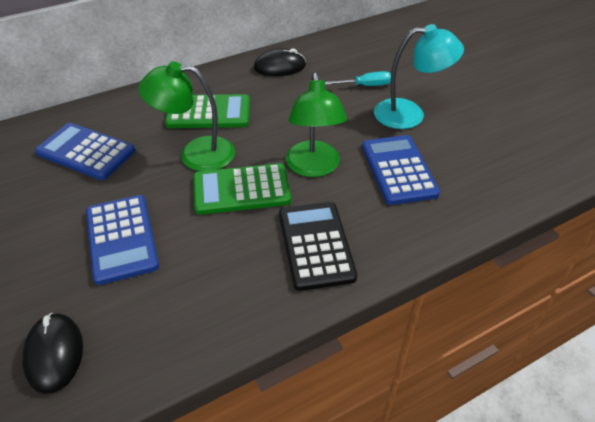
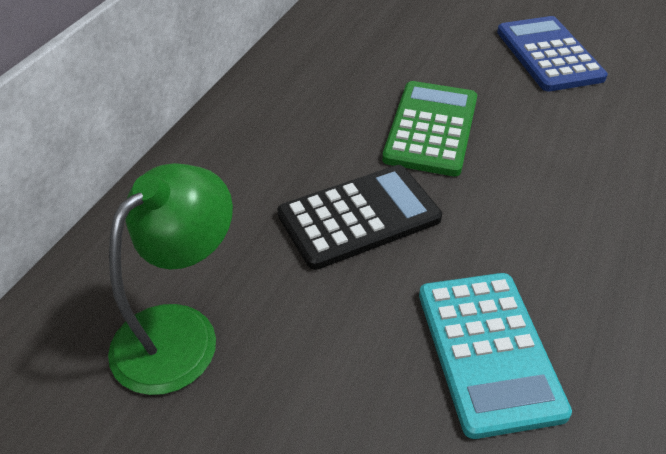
black mouse: 2 -> 0
blue calculator: 3 -> 1
green calculator: 2 -> 1
green lamp: 2 -> 1
turquoise calculator: 0 -> 1
turquoise lamp: 1 -> 0
turquoise screwdriver: 1 -> 0

